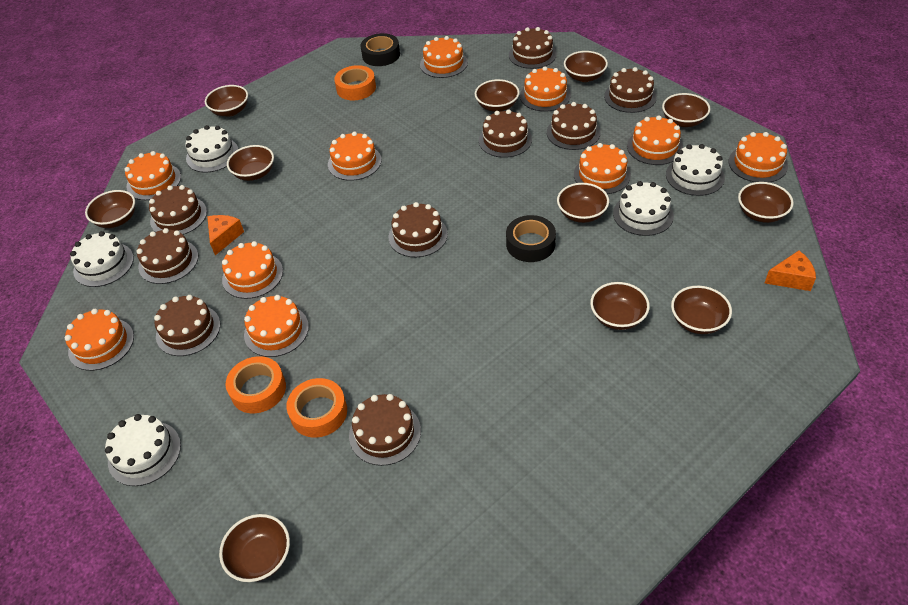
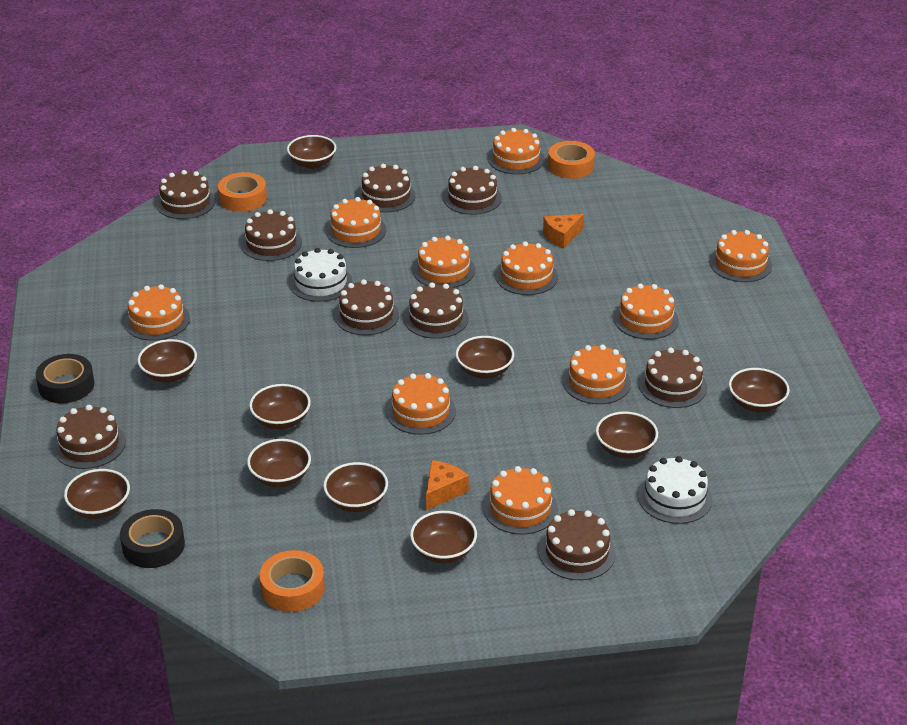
brown bowl: 11 -> 10
white cake: 5 -> 2

